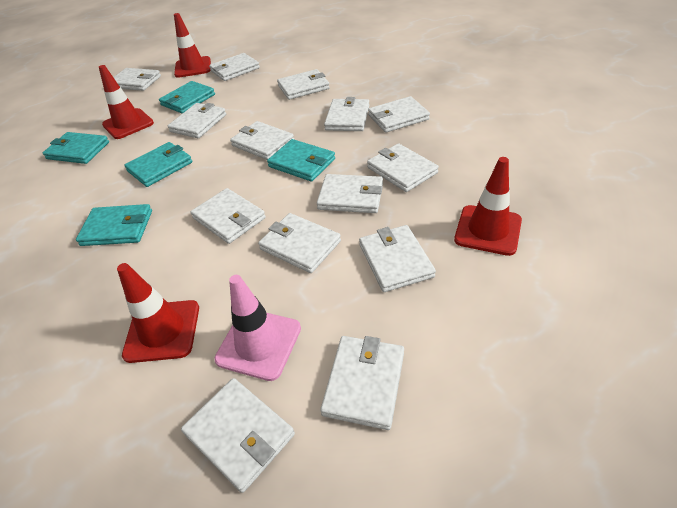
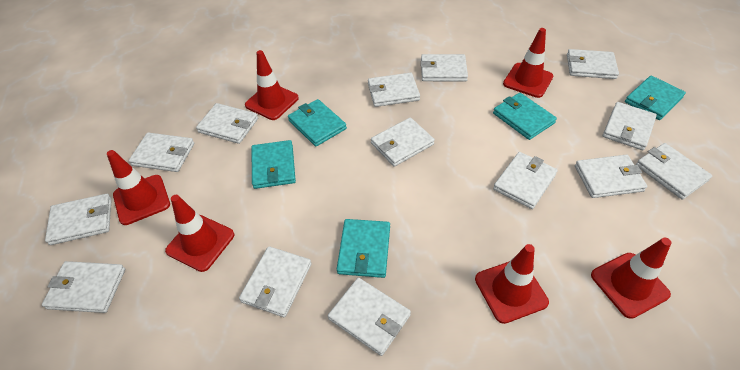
pink traffic cone: 1 -> 0
red traffic cone: 4 -> 6

